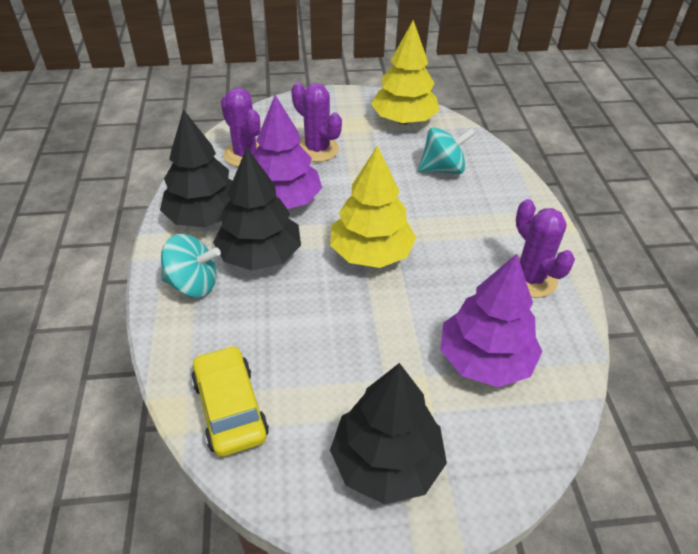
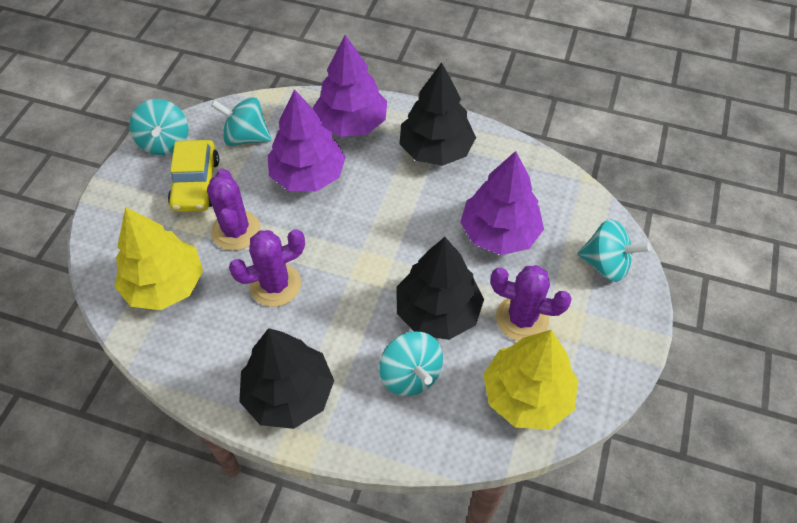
purple tree: 2 -> 3
turquoise spinning top: 2 -> 4

